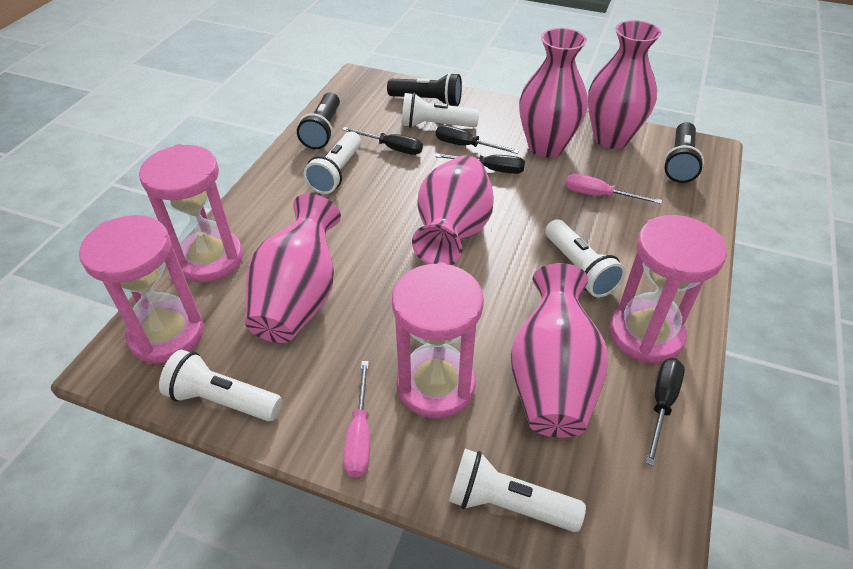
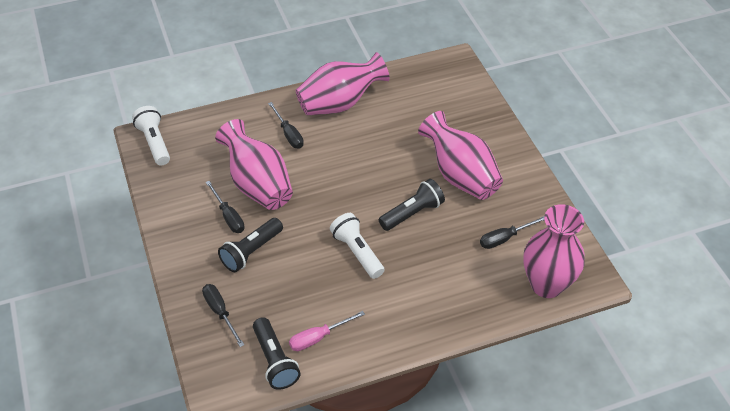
pink hourglass: 4 -> 0
pink screwdriver: 2 -> 1
pink vase: 5 -> 4
white flashlight: 5 -> 2

